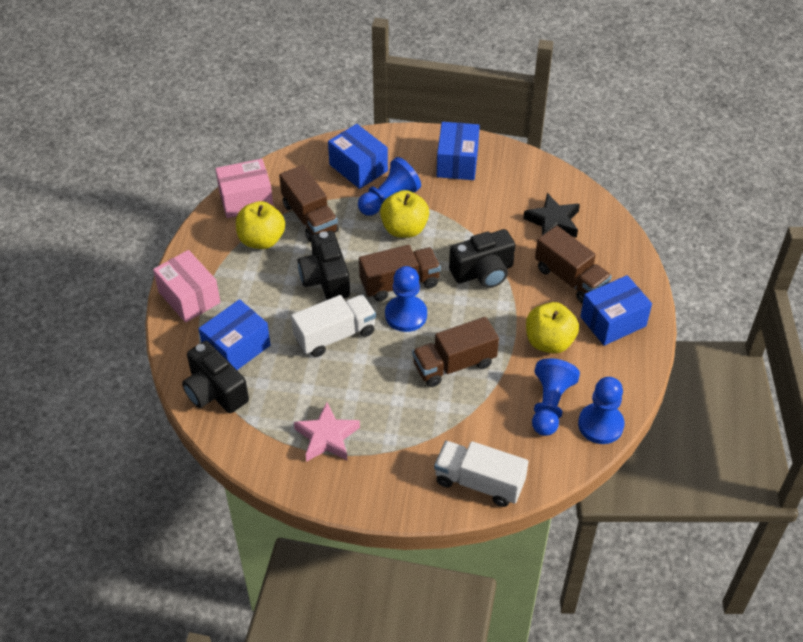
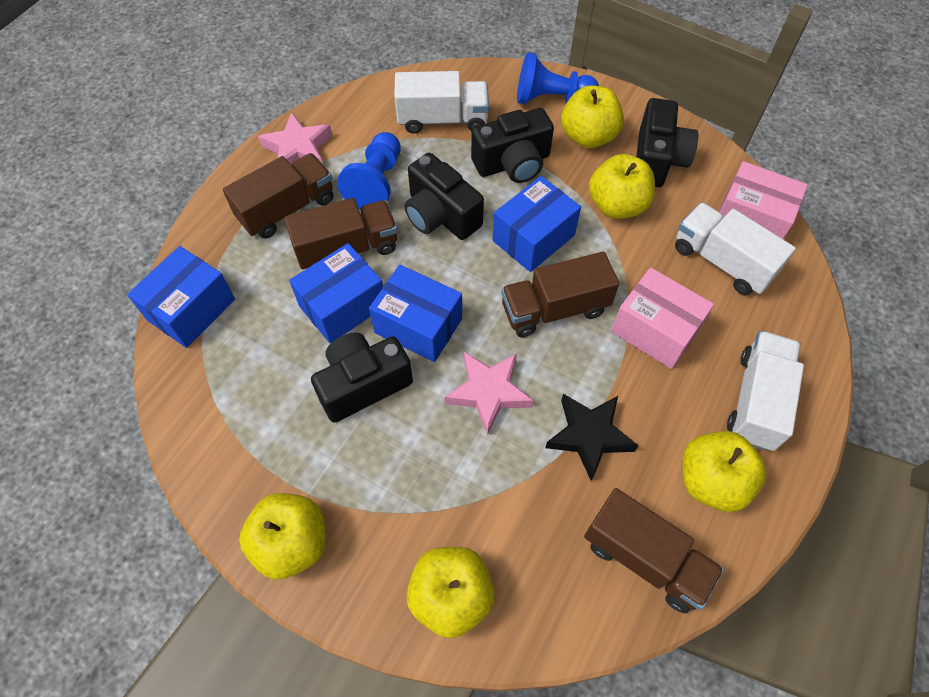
black camera: 3 -> 4
blue pawn: 4 -> 2
pink star: 1 -> 2
white truck: 2 -> 3
yellow apple: 3 -> 5

